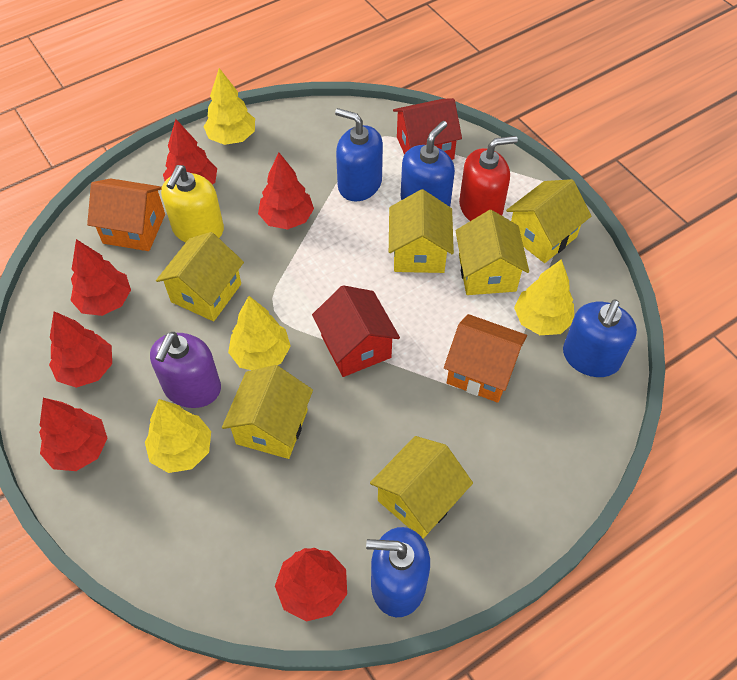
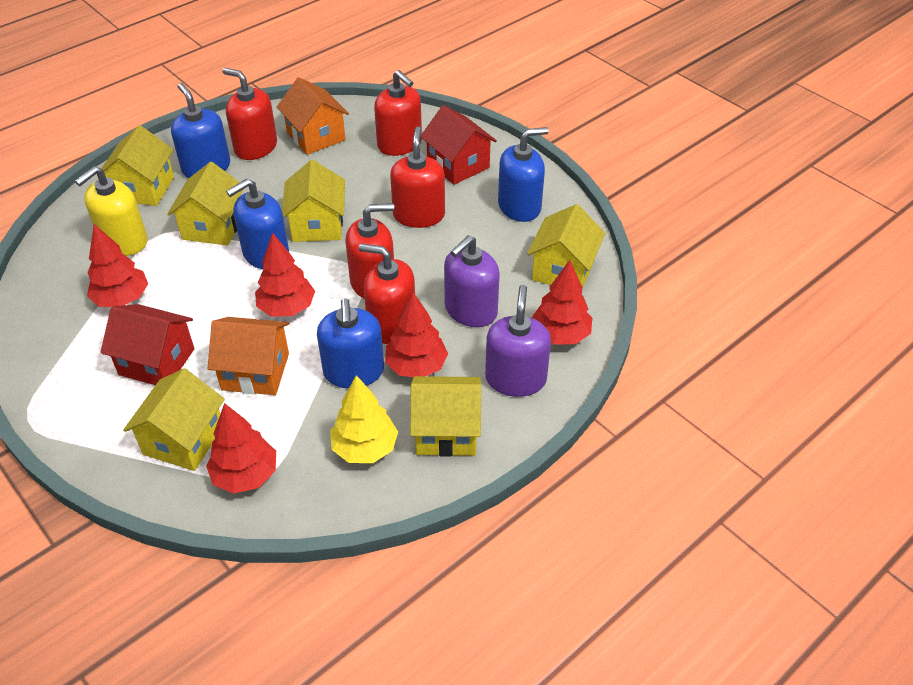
purple soap dispenser: 1 -> 2
red soap dispenser: 1 -> 5
red tree: 6 -> 5
yellow tree: 4 -> 1

